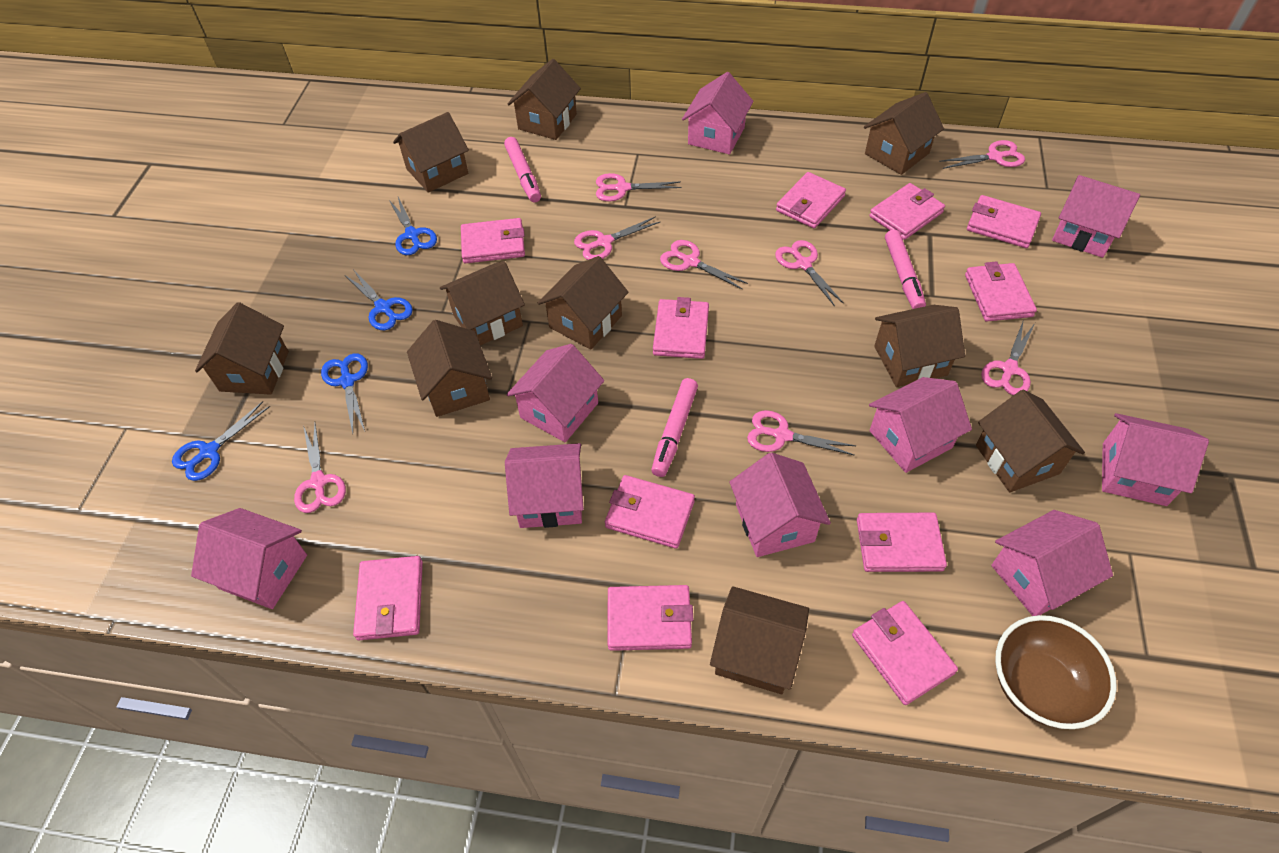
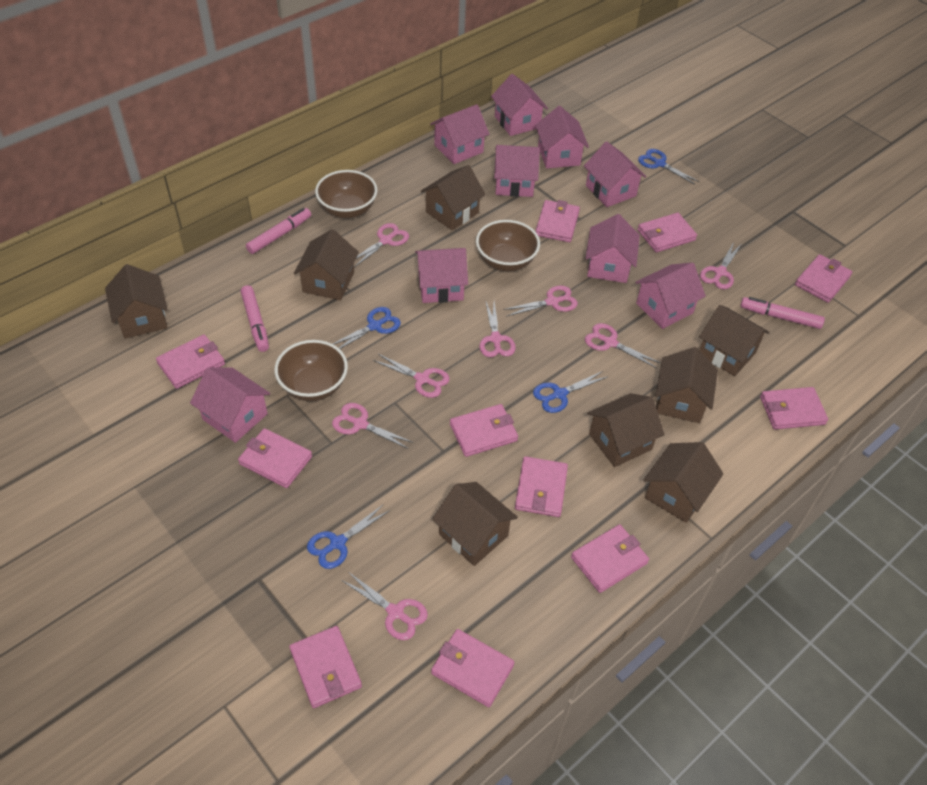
brown bowl: 1 -> 3
brown house: 10 -> 8

